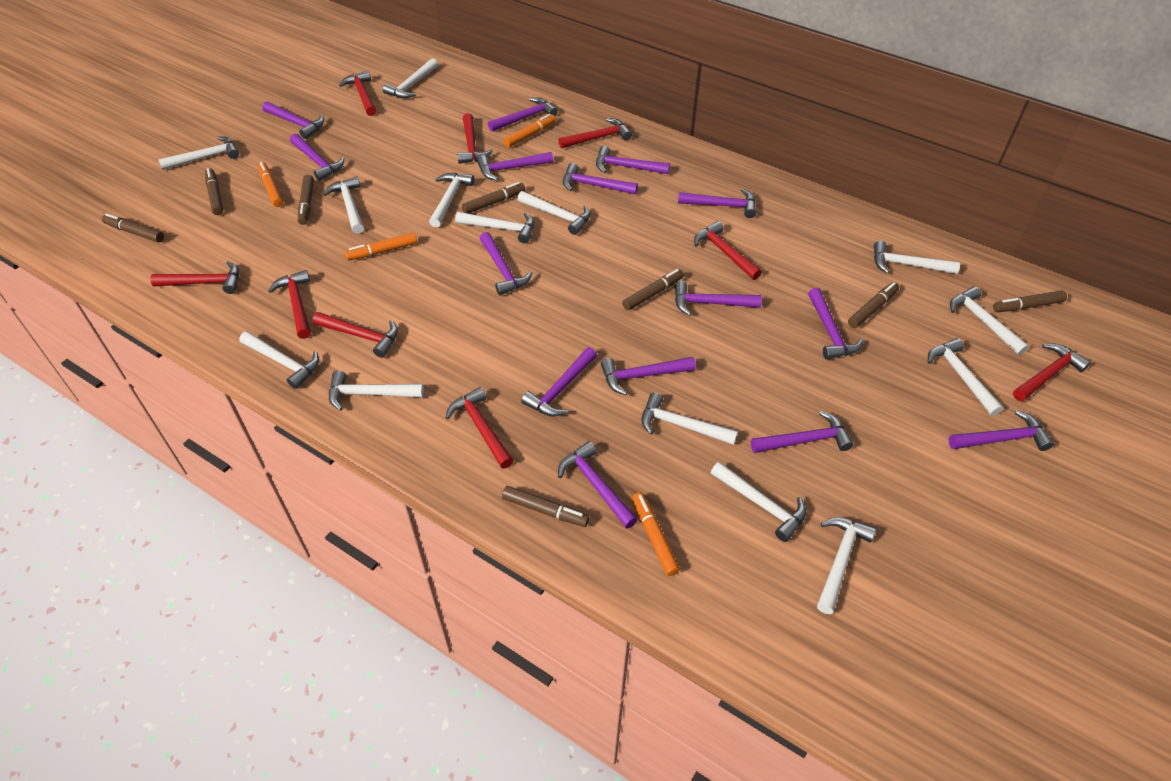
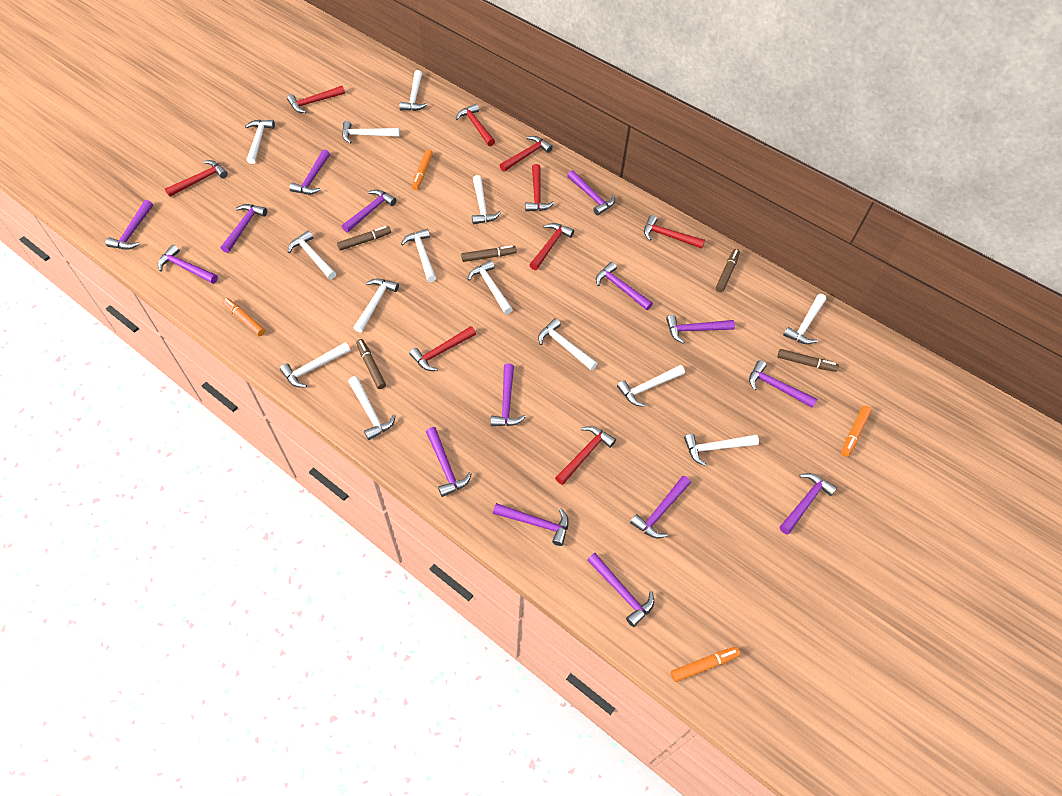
brown marker: 8 -> 5

